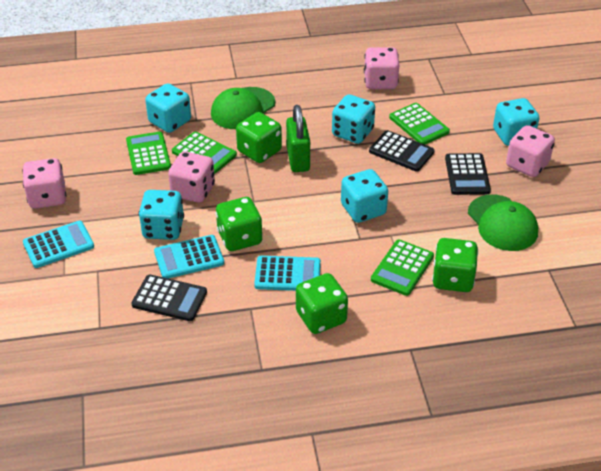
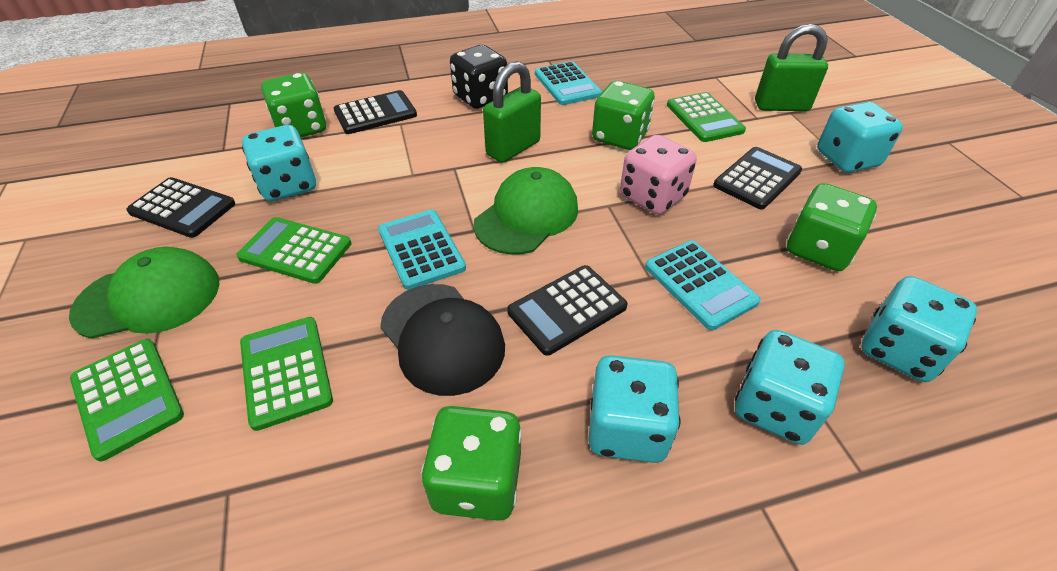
black calculator: 3 -> 4
black cap: 0 -> 1
black dice: 0 -> 1
green padlock: 1 -> 2
pink dice: 4 -> 1

